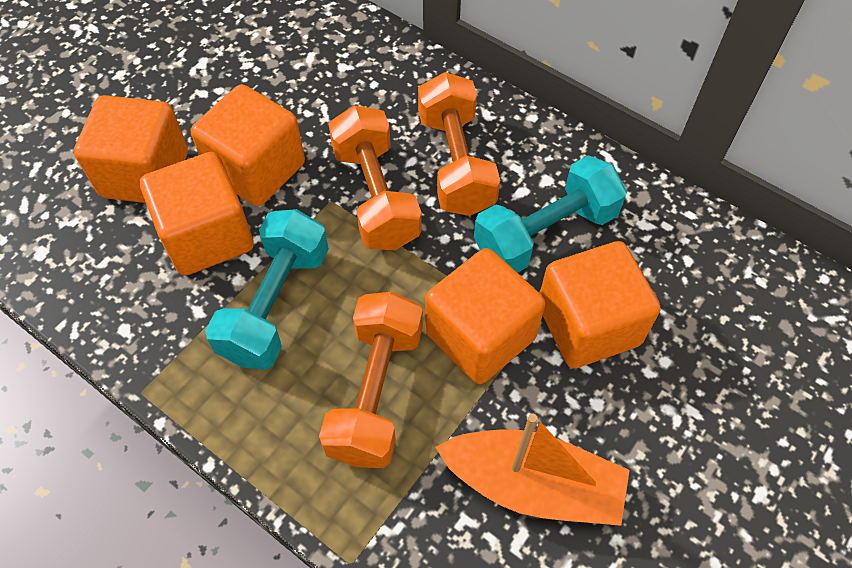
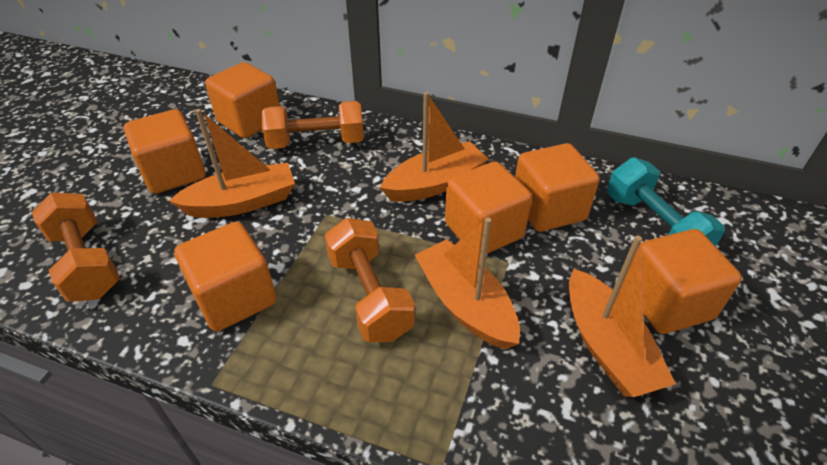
orange boat: 1 -> 4
orange cube: 5 -> 6
turquoise dumbbell: 2 -> 1

